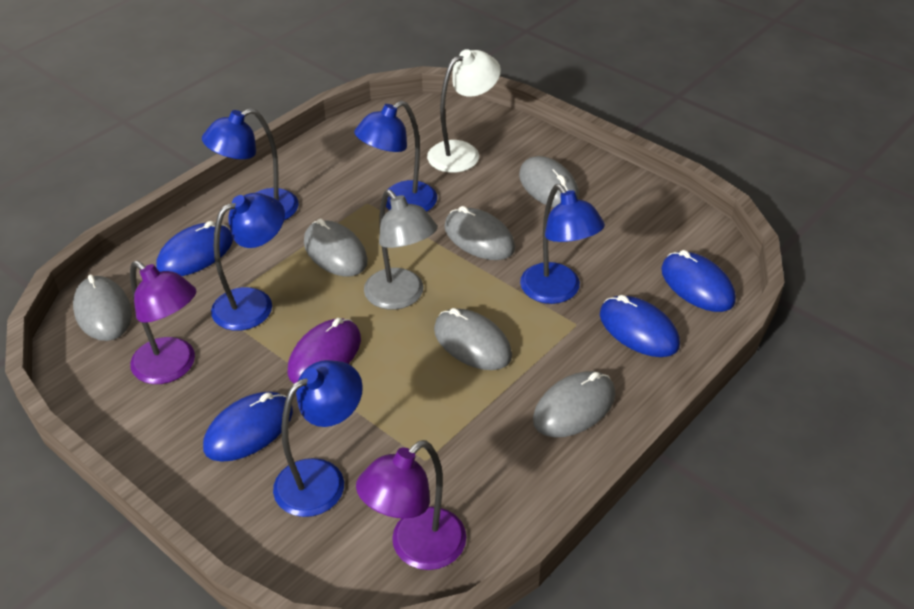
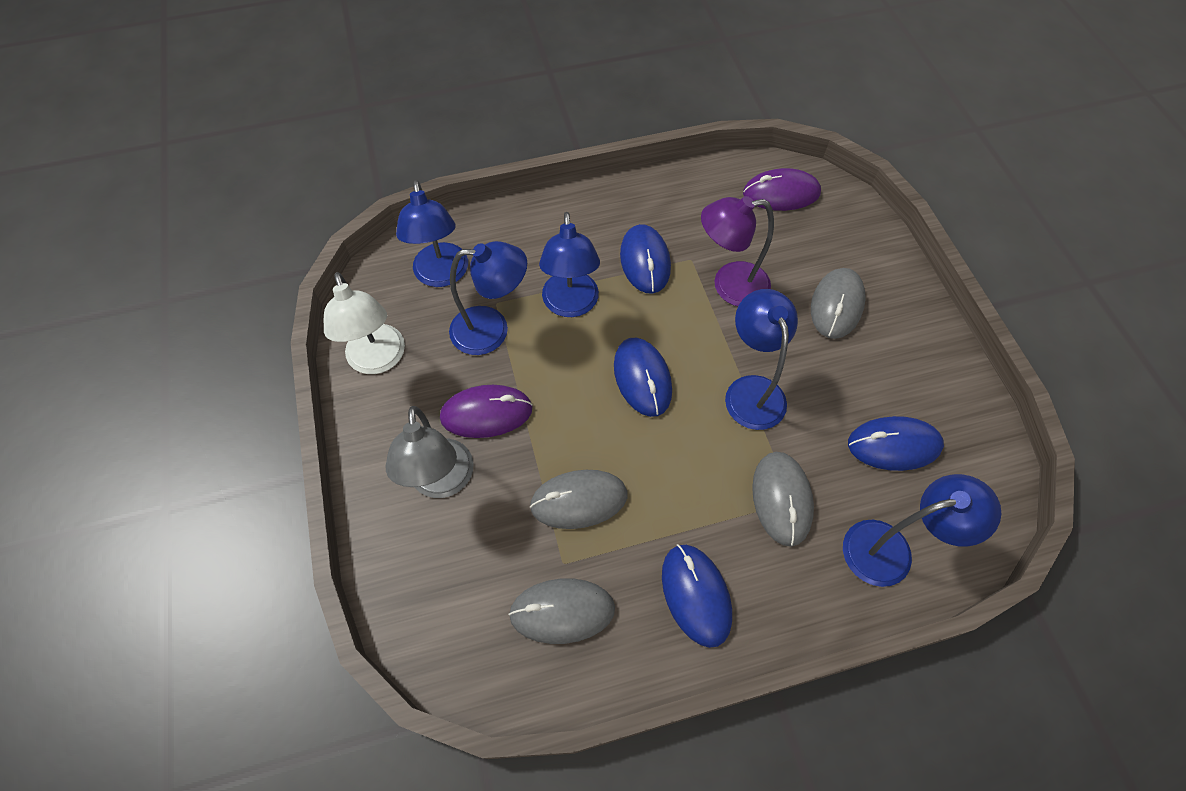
grey mouse: 6 -> 4
purple lamp: 2 -> 1
purple mouse: 1 -> 2

